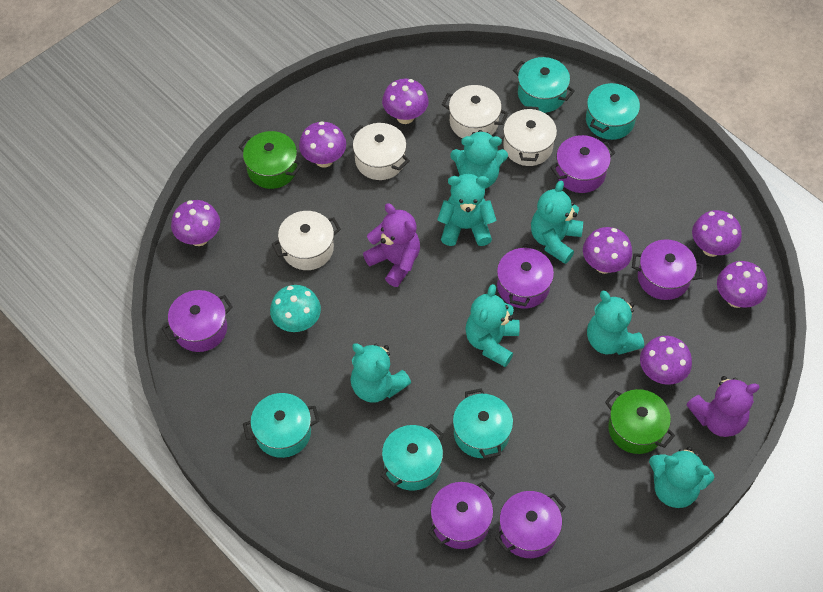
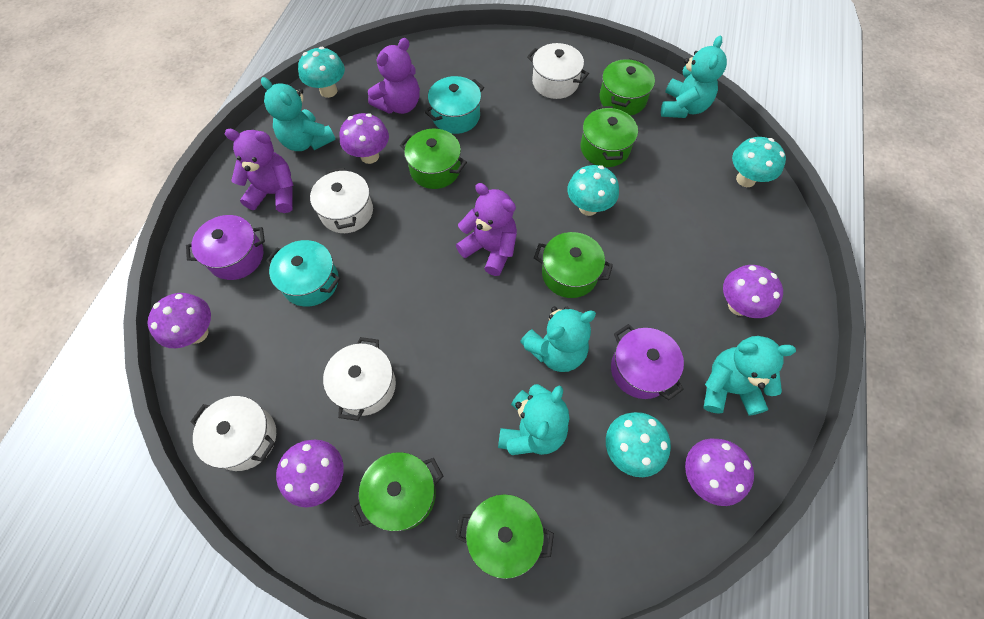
green pot: 2 -> 6
purple mushroom: 7 -> 5
purple pot: 6 -> 2
purple teddy bear: 2 -> 3
turquoise mushroom: 1 -> 4
turquoise pot: 5 -> 2
turquoise teddy bear: 7 -> 5

